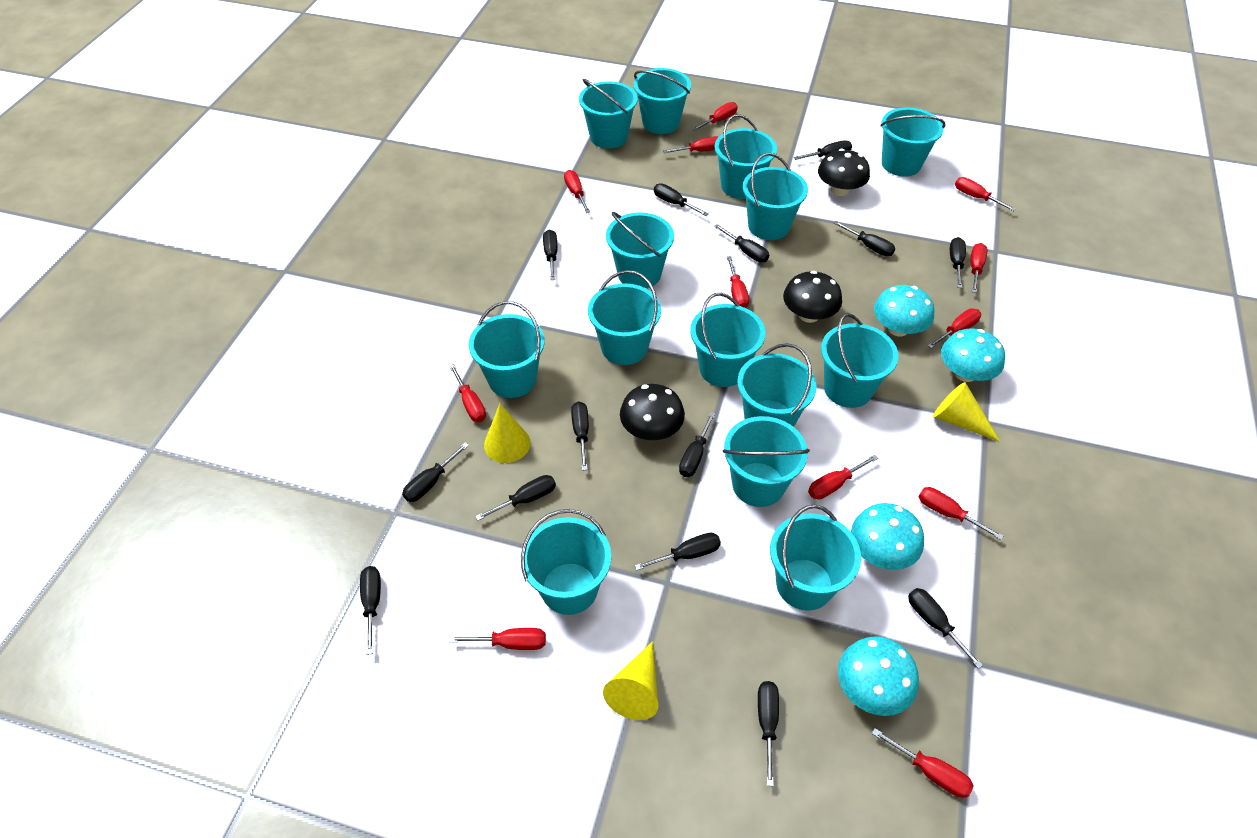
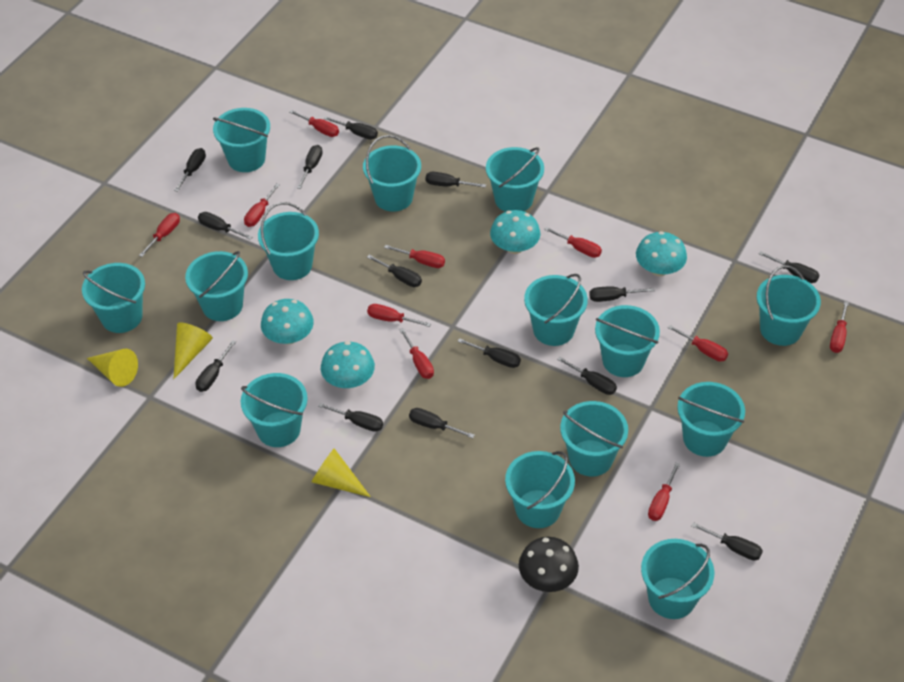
black mushroom: 3 -> 1
red screwdriver: 12 -> 10

